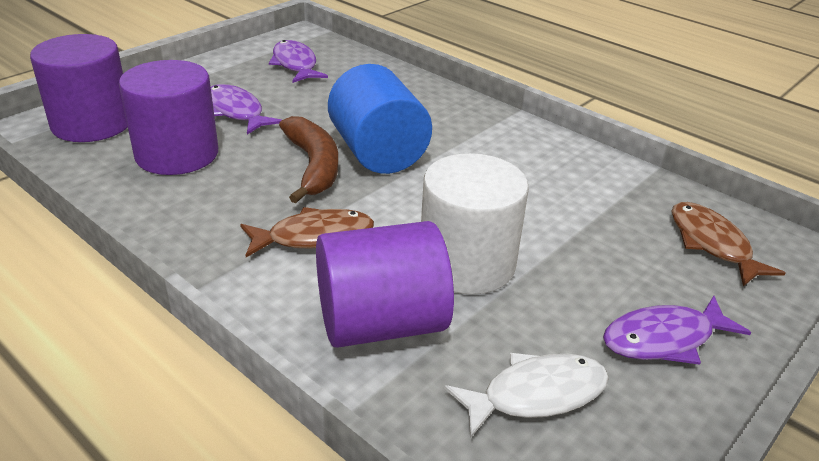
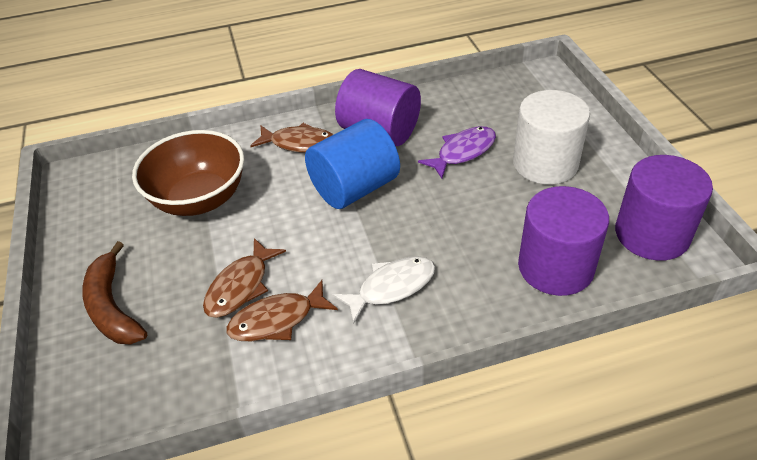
brown bowl: 0 -> 1
brown fish: 2 -> 3
purple fish: 3 -> 1

